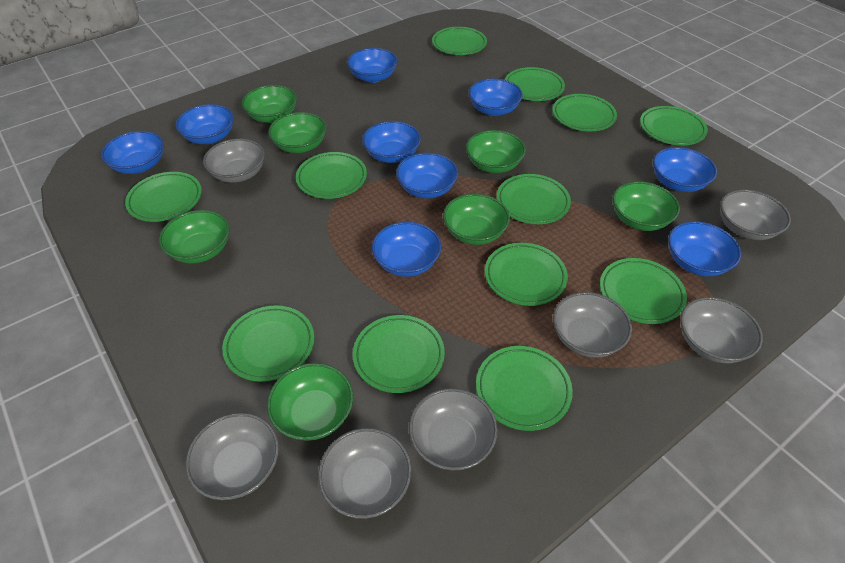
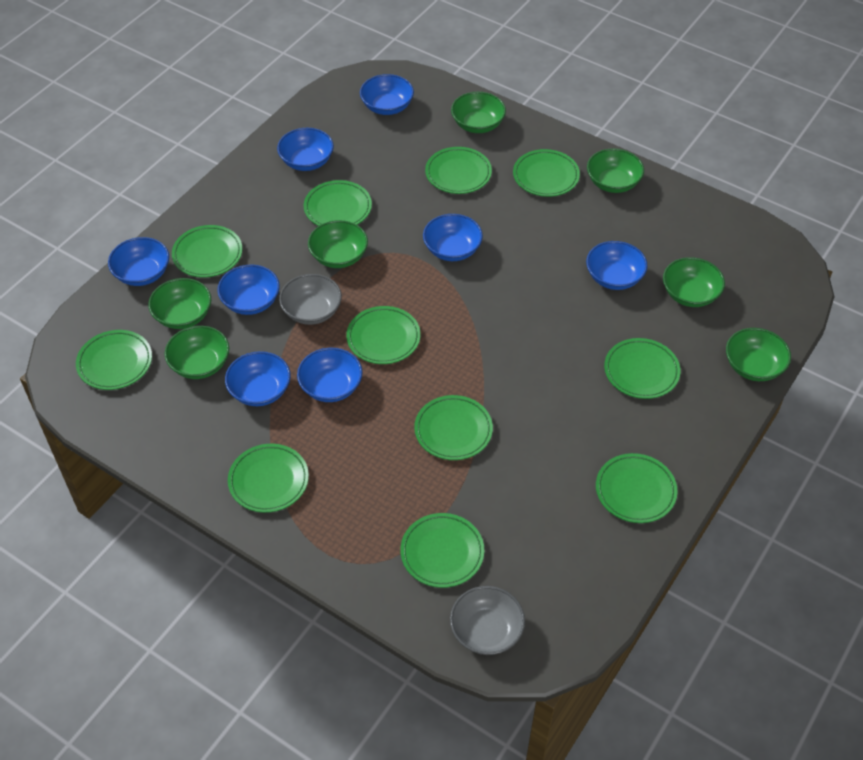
blue bowl: 9 -> 8
green plate: 12 -> 11
grey bowl: 7 -> 2

